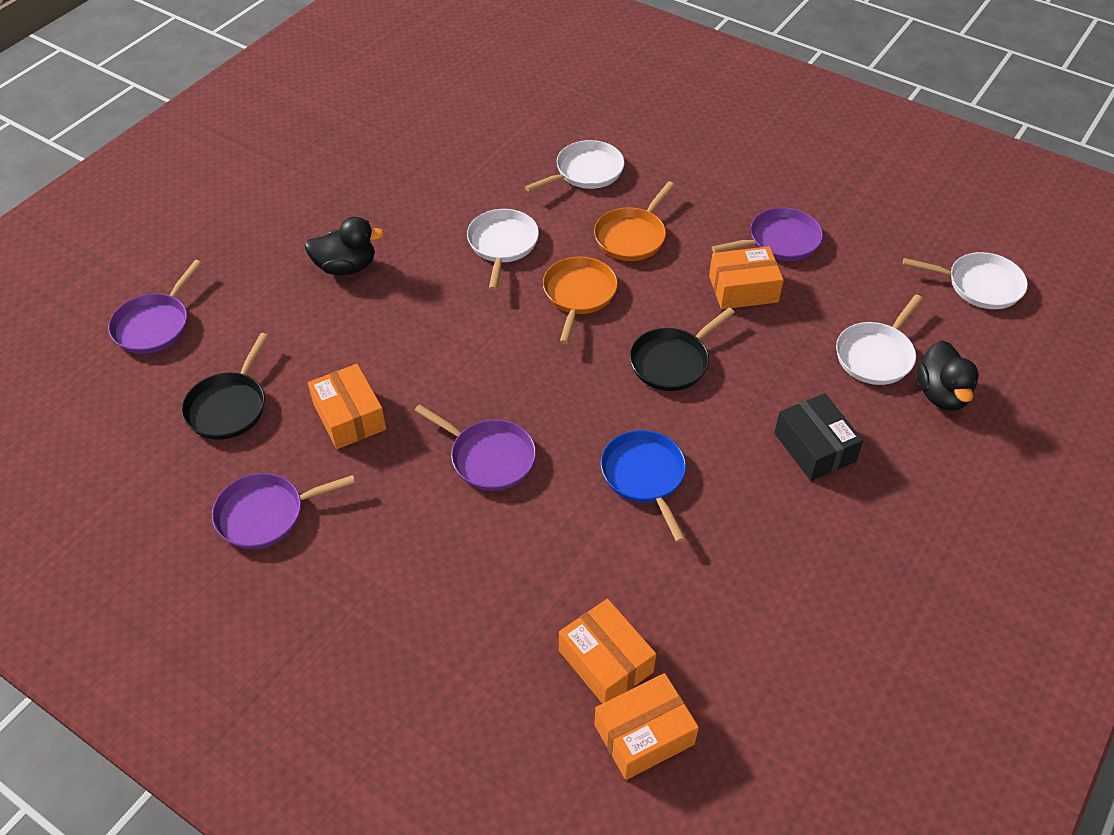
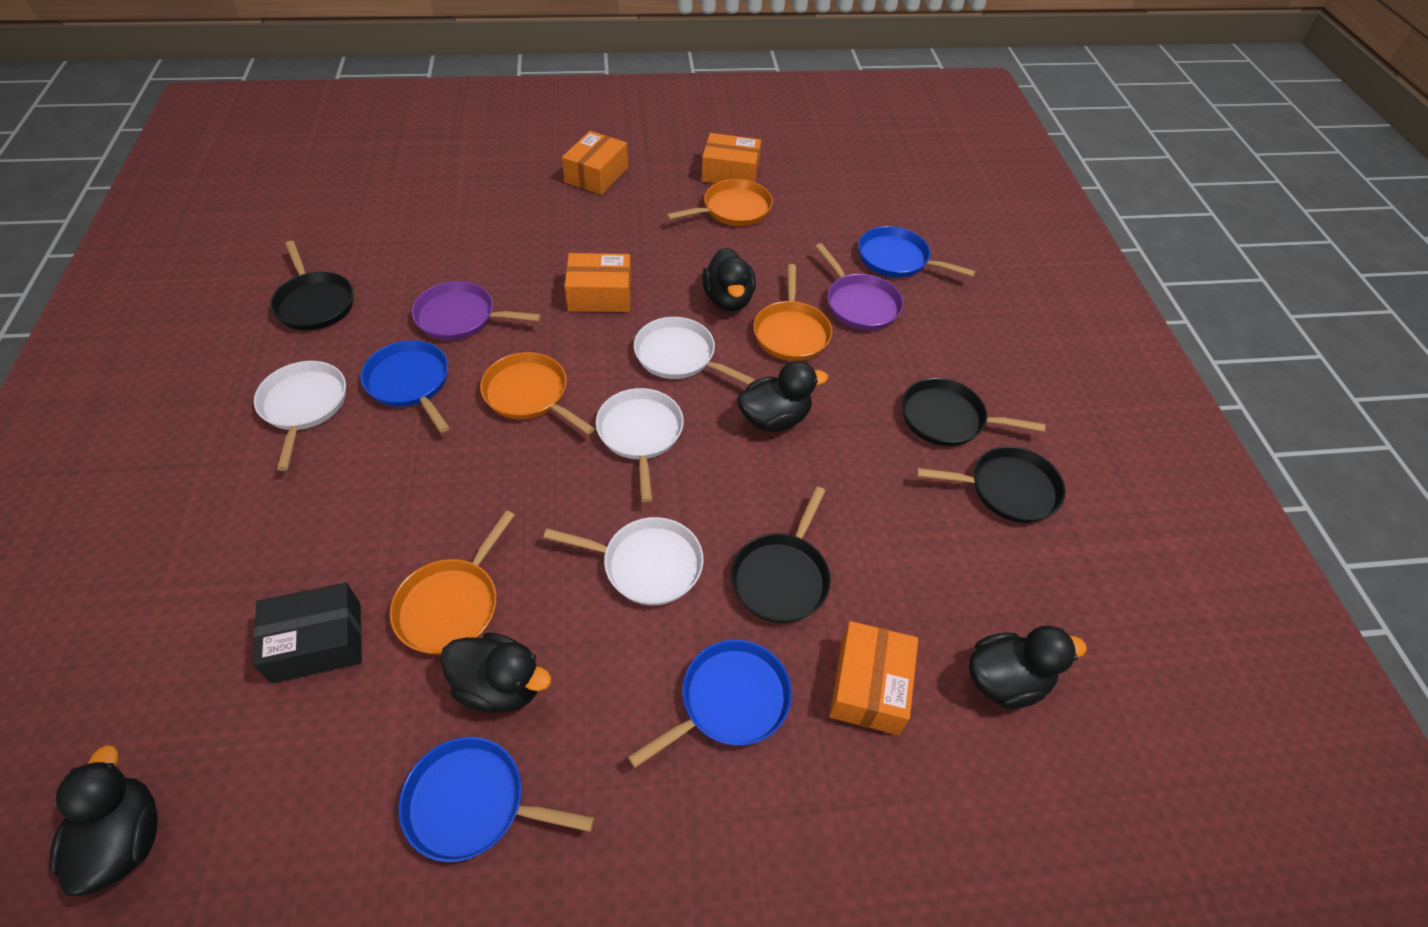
black duck: 2 -> 5
black pan: 2 -> 4
blue pan: 1 -> 4
orange pan: 2 -> 4
purple pan: 4 -> 2

